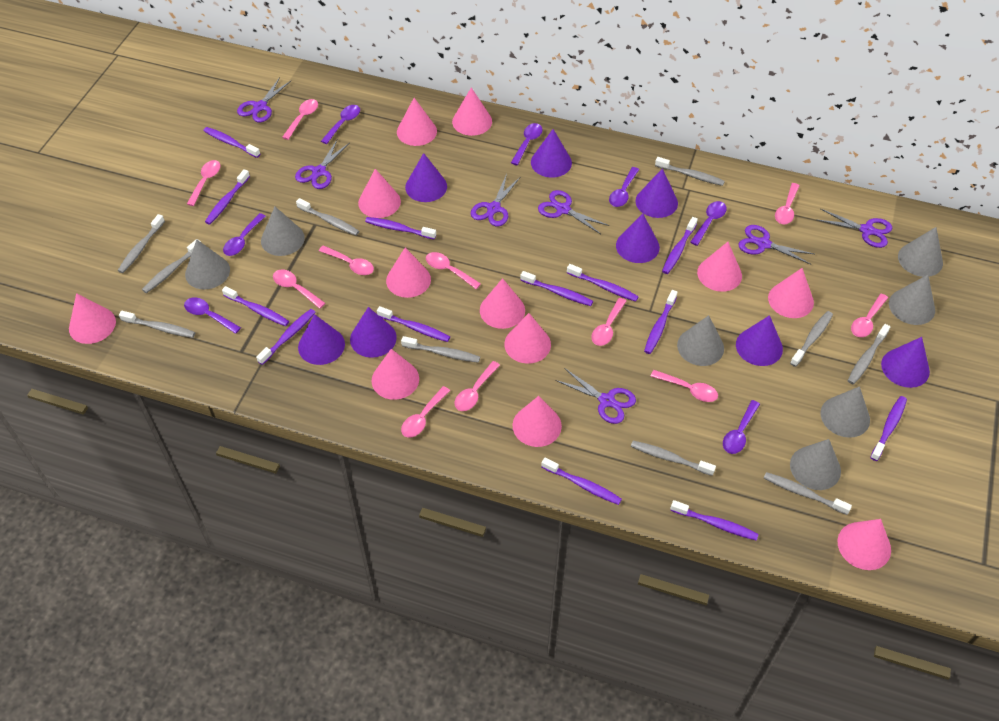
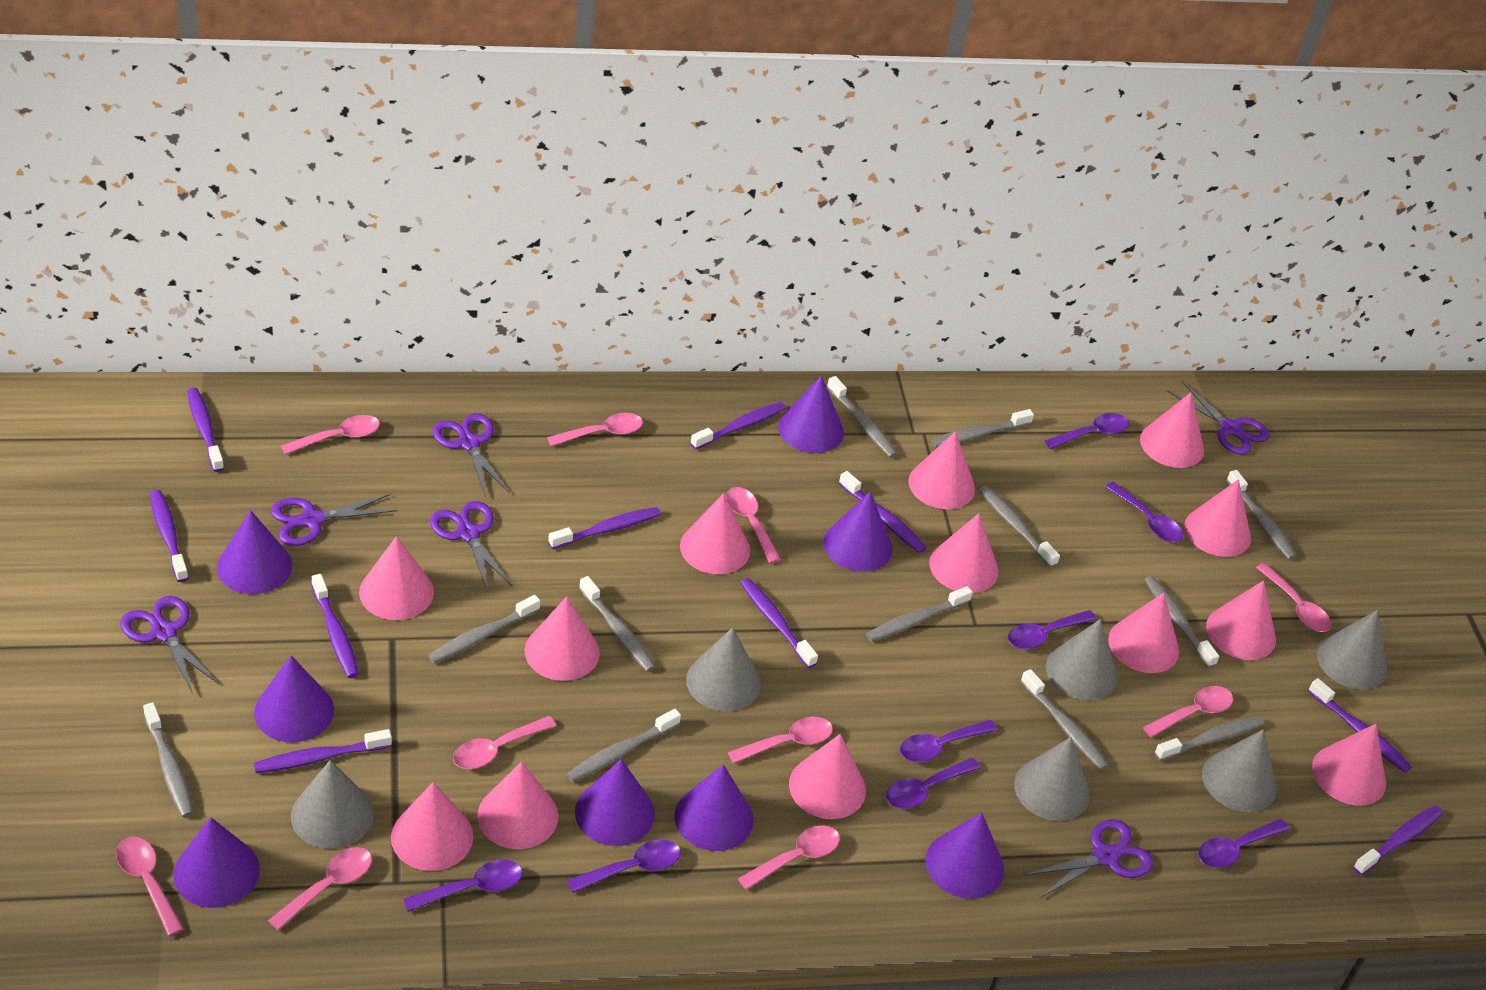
grey cone: 7 -> 6
grey toothbrush: 10 -> 12
pink cone: 12 -> 13
pink spoon: 11 -> 10
purple scissors: 7 -> 6
purple spoon: 7 -> 8
purple toothbrush: 13 -> 10

